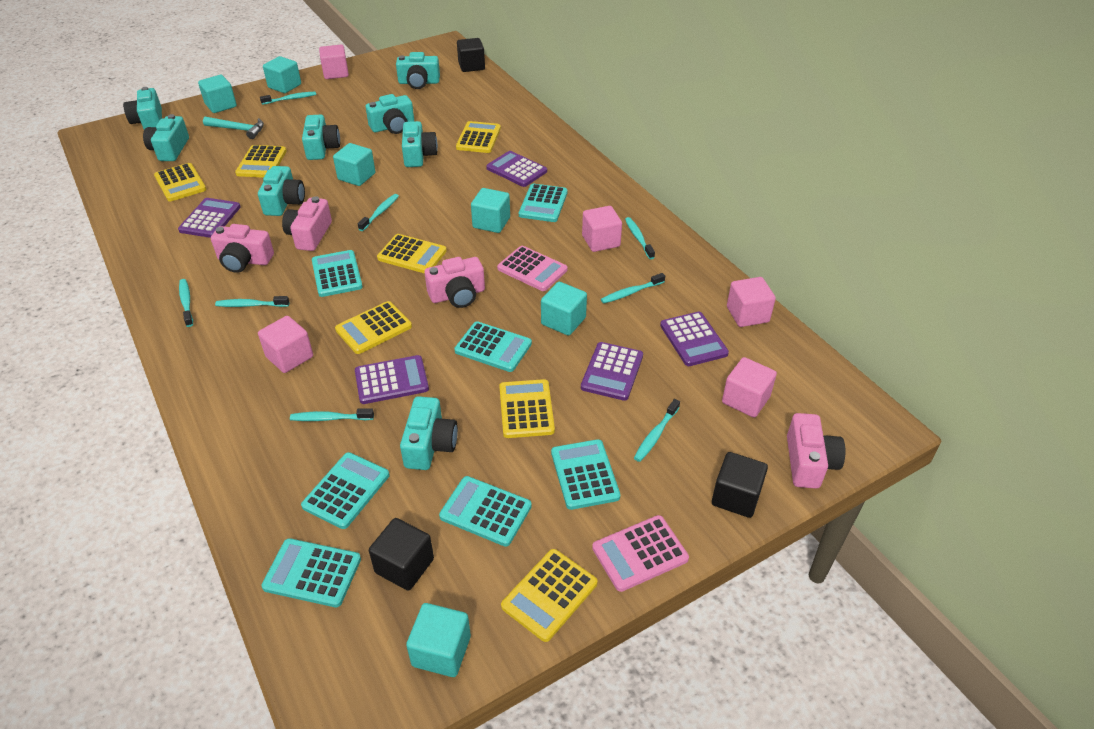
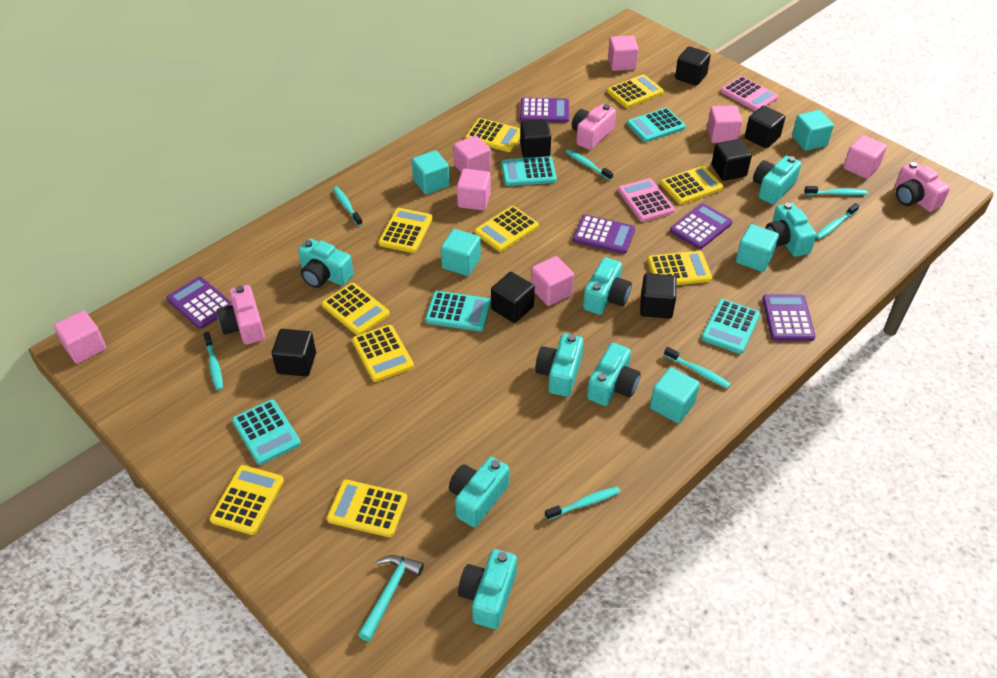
black cube: 3 -> 7
pink camera: 4 -> 3
pink cube: 5 -> 7
turquoise calculator: 7 -> 5
turquoise cube: 6 -> 5
turquoise toothbrush: 8 -> 7
yellow calculator: 7 -> 10

